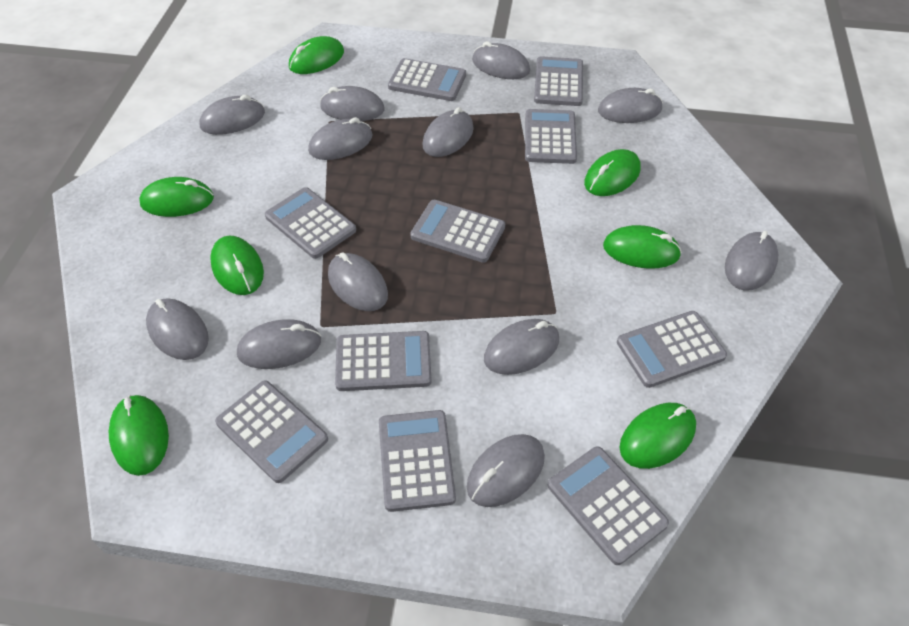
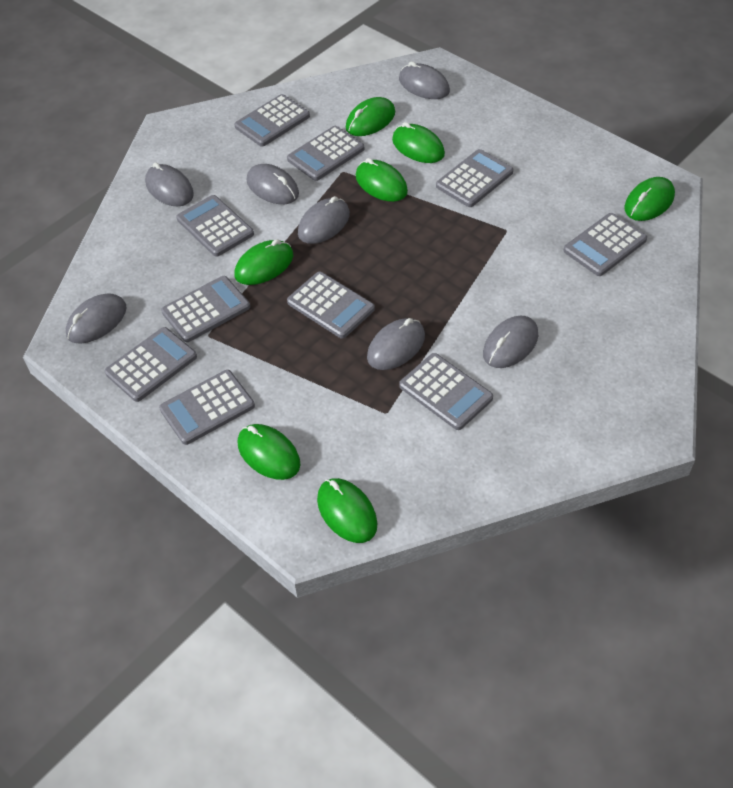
grey mouse: 12 -> 7

